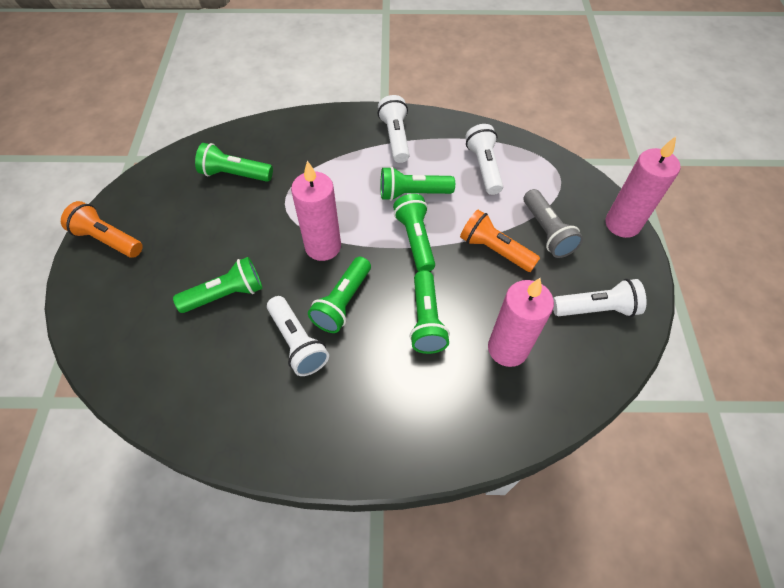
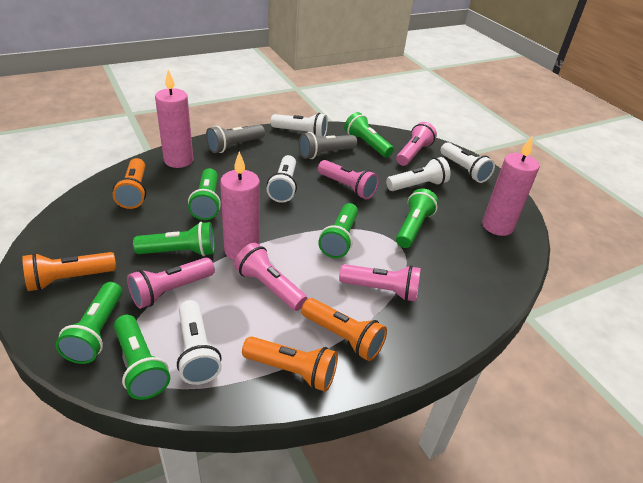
green flashlight: 6 -> 7
grey flashlight: 1 -> 2
orange flashlight: 2 -> 4
pink flashlight: 0 -> 5
white flashlight: 4 -> 5

